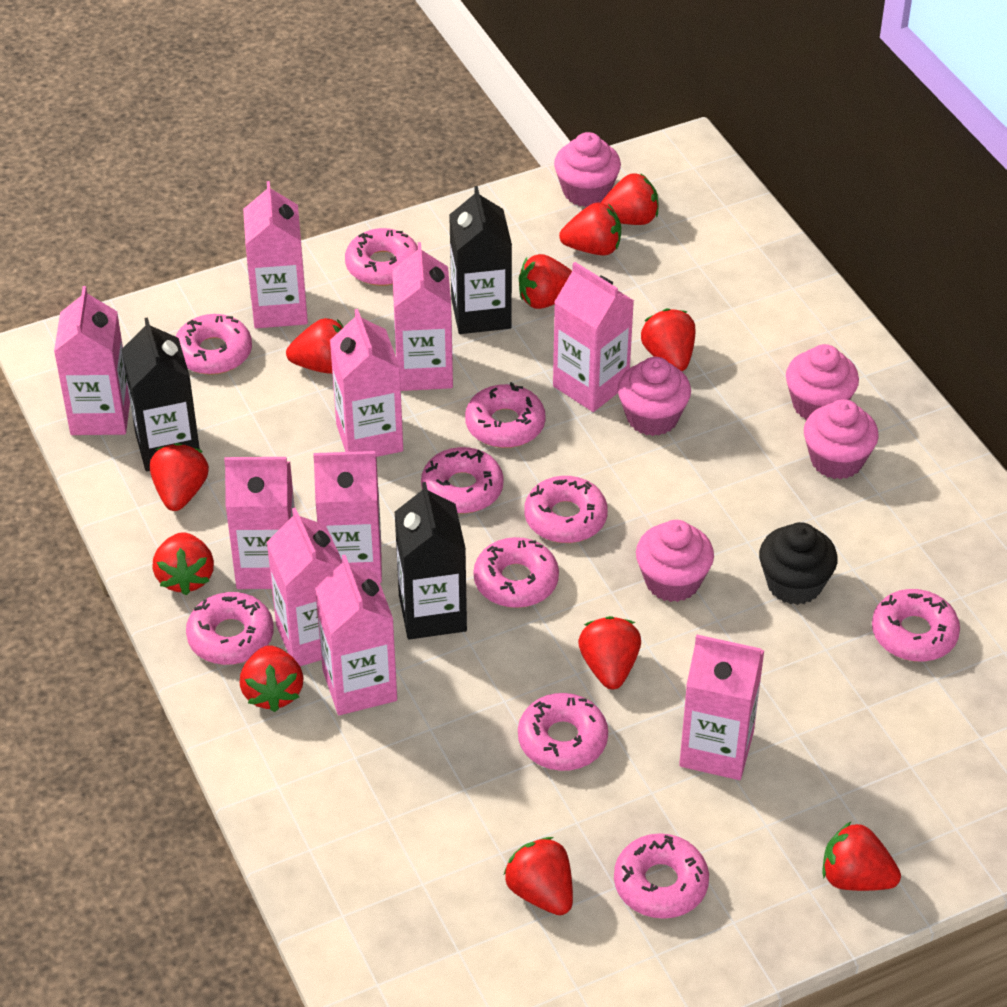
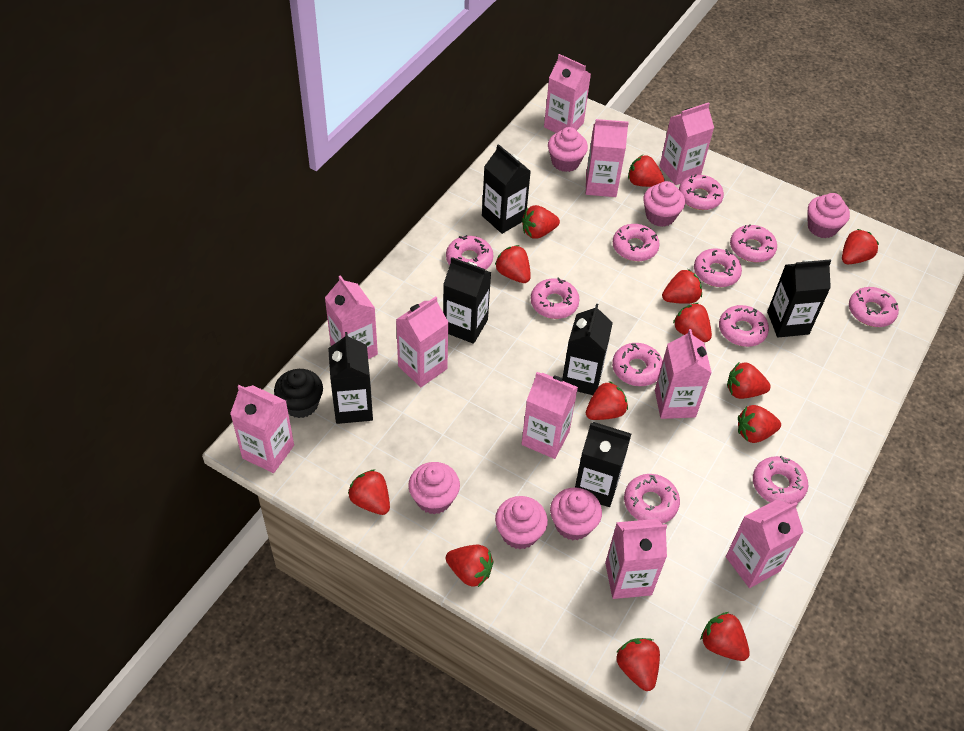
black carton: 3 -> 6
pink cupcake: 5 -> 6
pink donut: 10 -> 11
red strawberry: 11 -> 13

